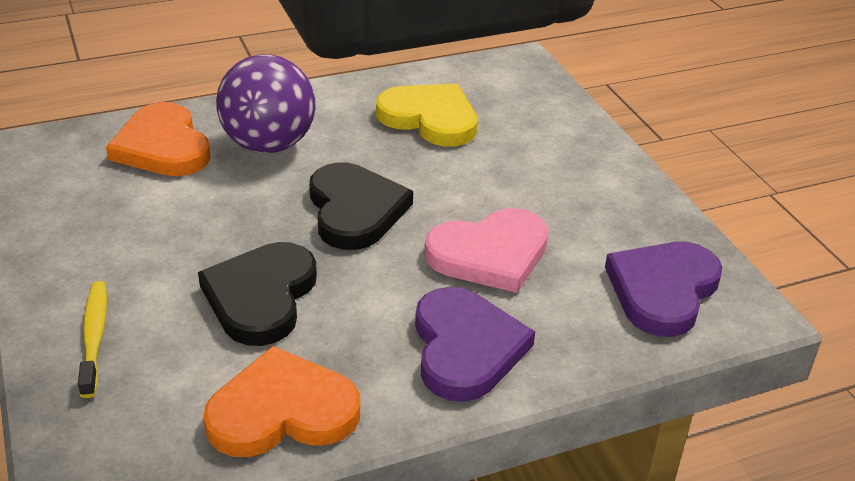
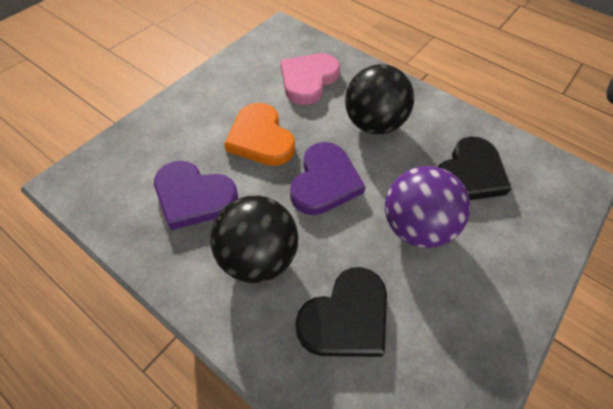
black ball: 0 -> 2
orange heart: 2 -> 1
yellow heart: 1 -> 0
yellow toothbrush: 1 -> 0

